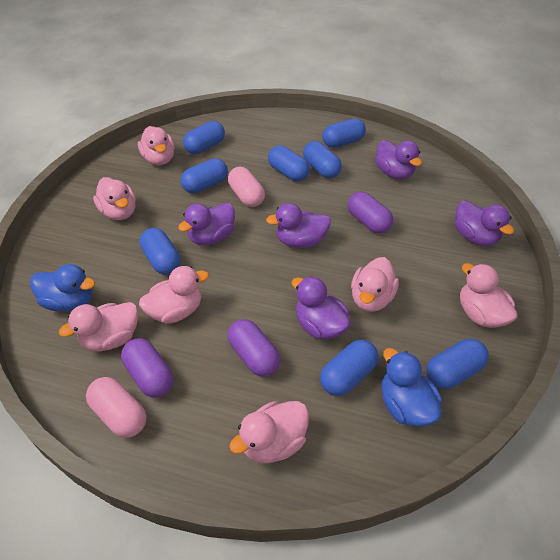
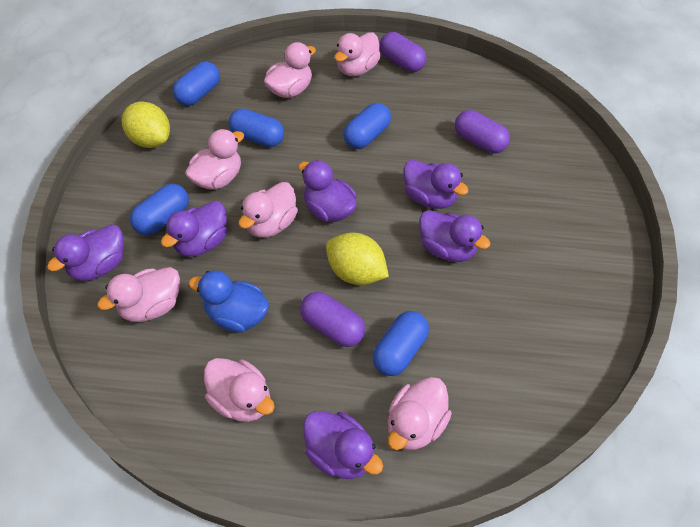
blue capsule: 8 -> 5
blue duck: 2 -> 1
pink capsule: 2 -> 0
purple duck: 5 -> 6
yellow lemon: 0 -> 2

